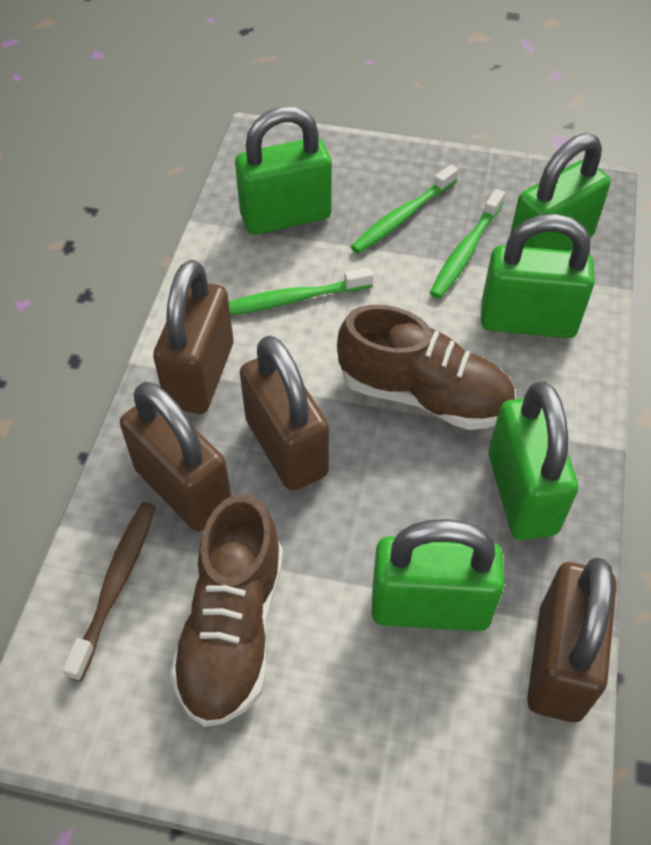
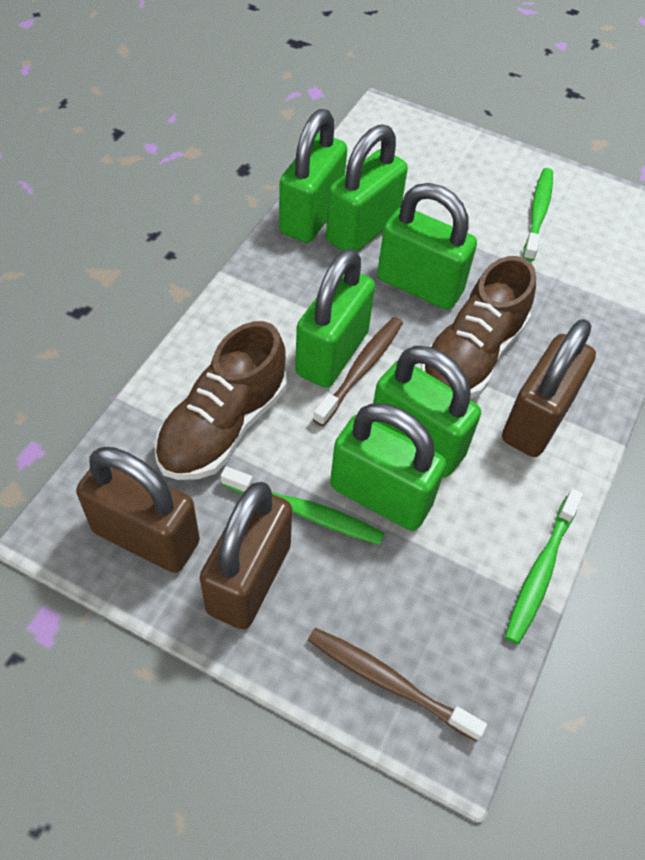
brown padlock: 4 -> 3
brown toothbrush: 1 -> 2
green padlock: 5 -> 6

